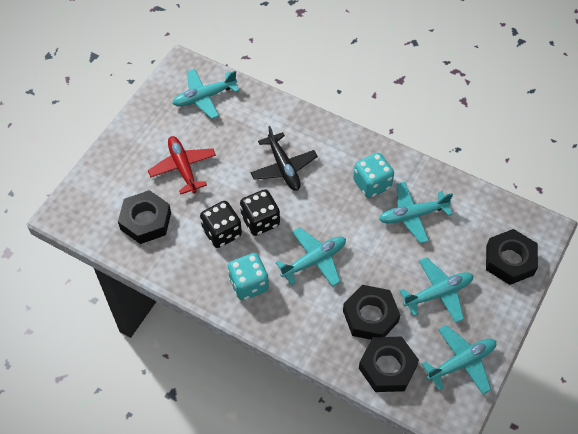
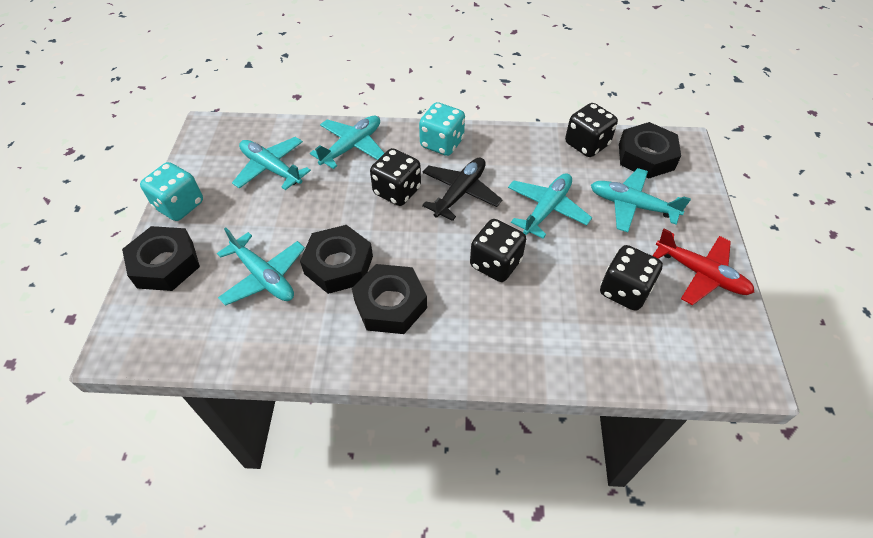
black dice: 2 -> 4

